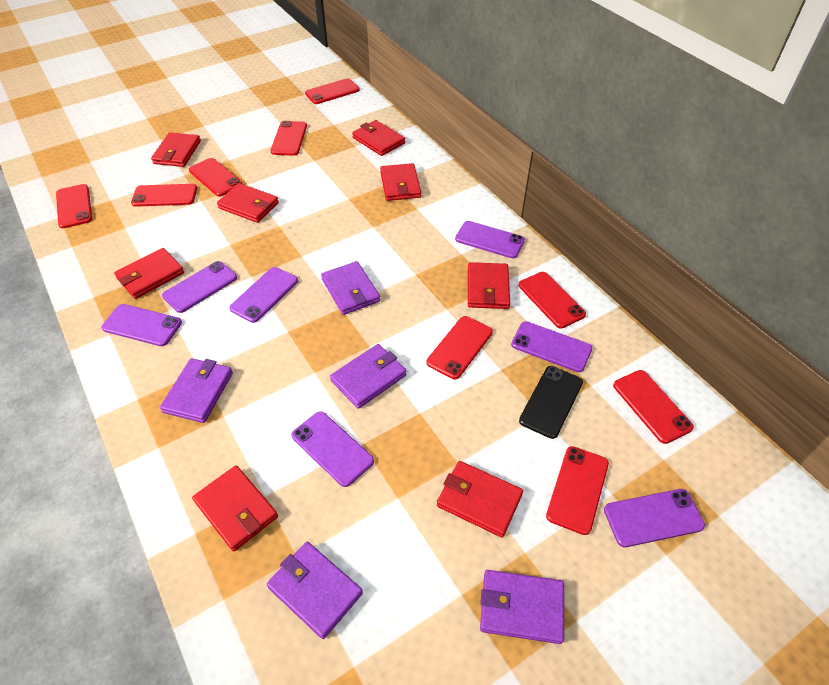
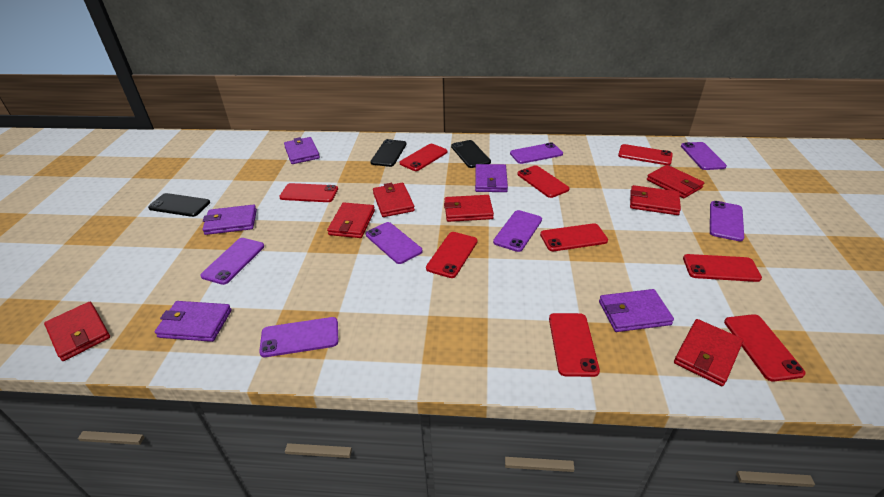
black phone: 1 -> 3
red wallet: 8 -> 7

